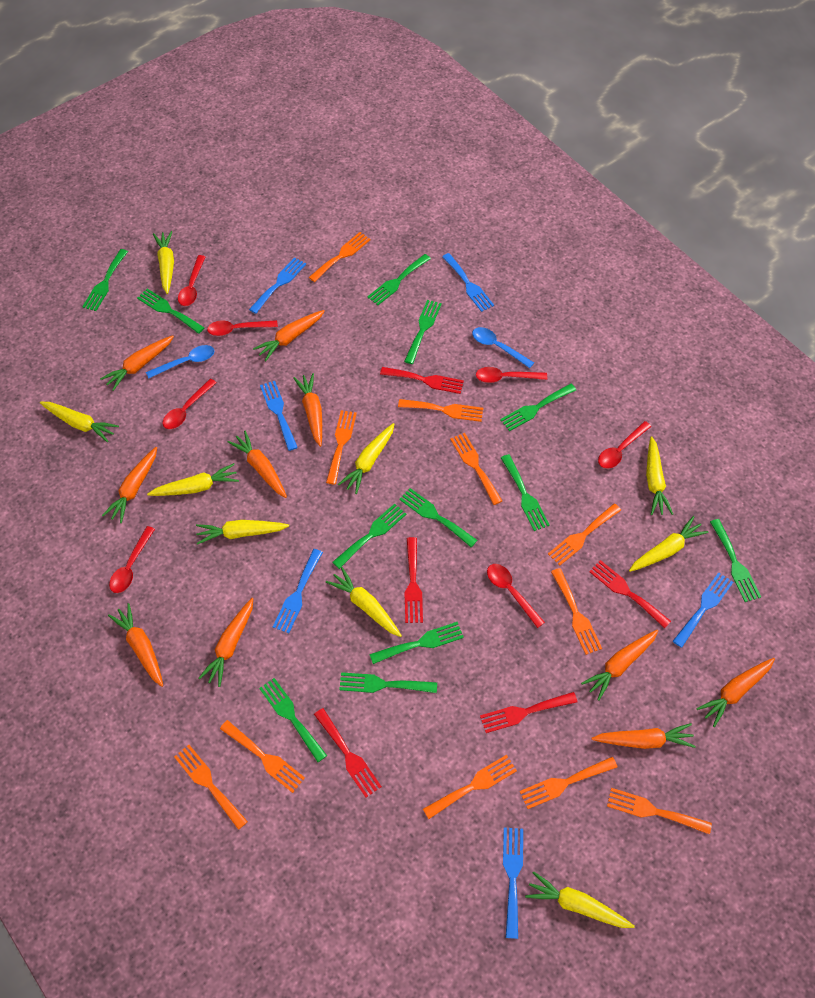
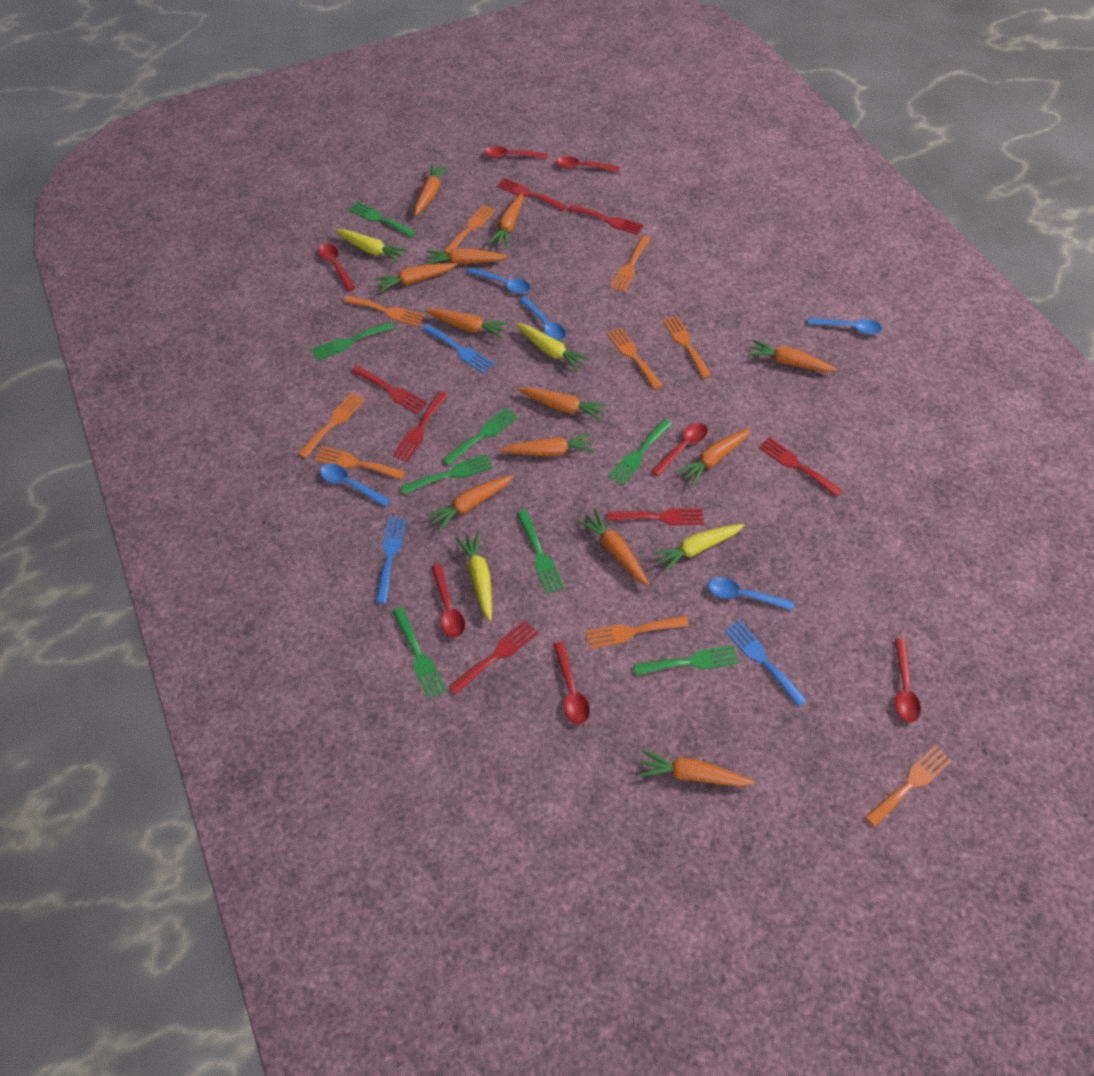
blue fork: 6 -> 3
blue spoon: 2 -> 5
green fork: 12 -> 8
orange carrot: 10 -> 12
orange fork: 11 -> 9
red fork: 5 -> 7
yellow carrot: 9 -> 4

